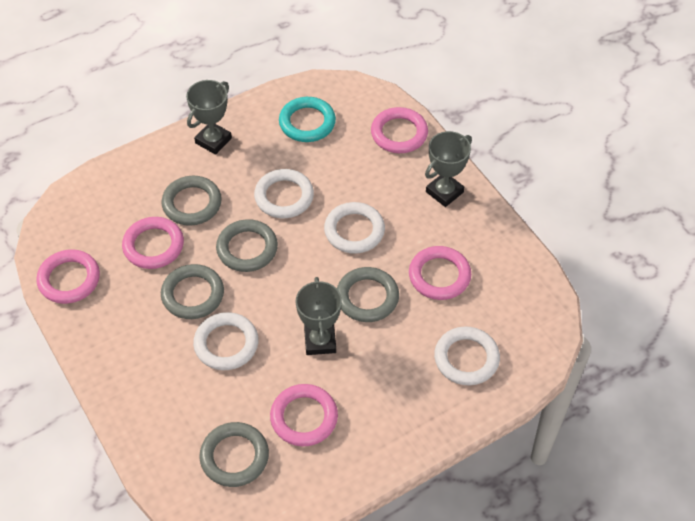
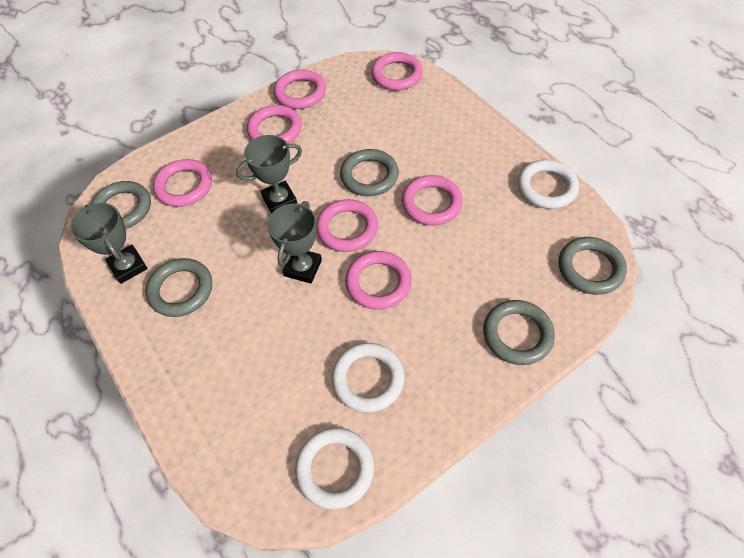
pink ring: 5 -> 7
turquoise ring: 1 -> 0
white ring: 4 -> 3

